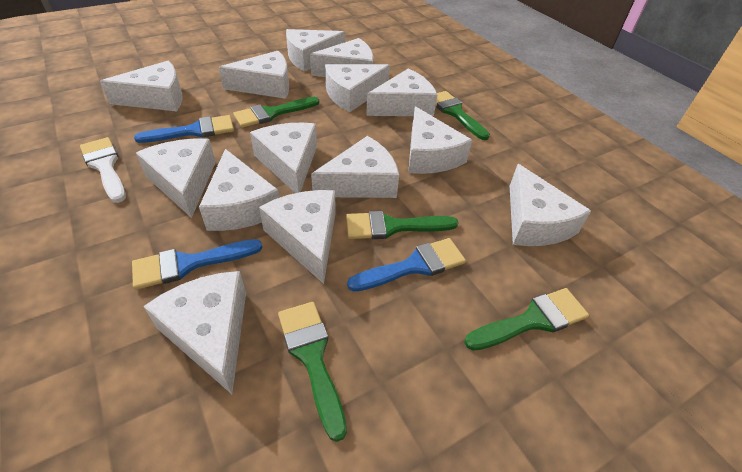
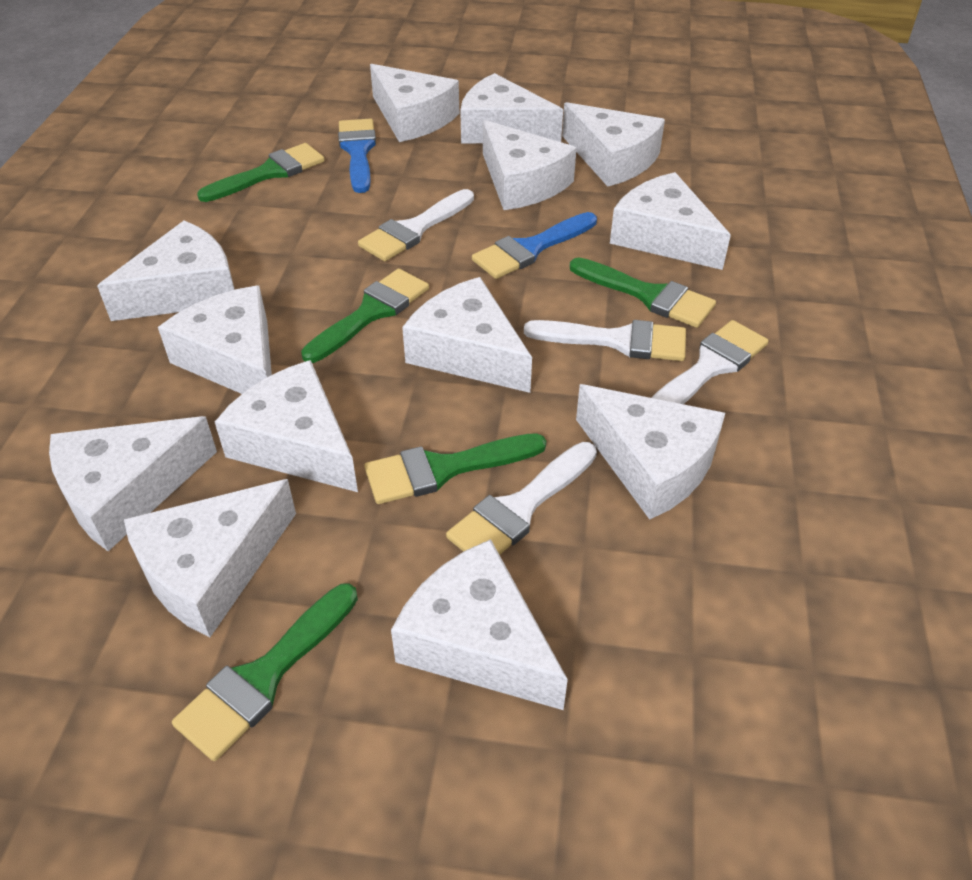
blue brush: 3 -> 2
white brush: 1 -> 4
white cheese: 14 -> 13

